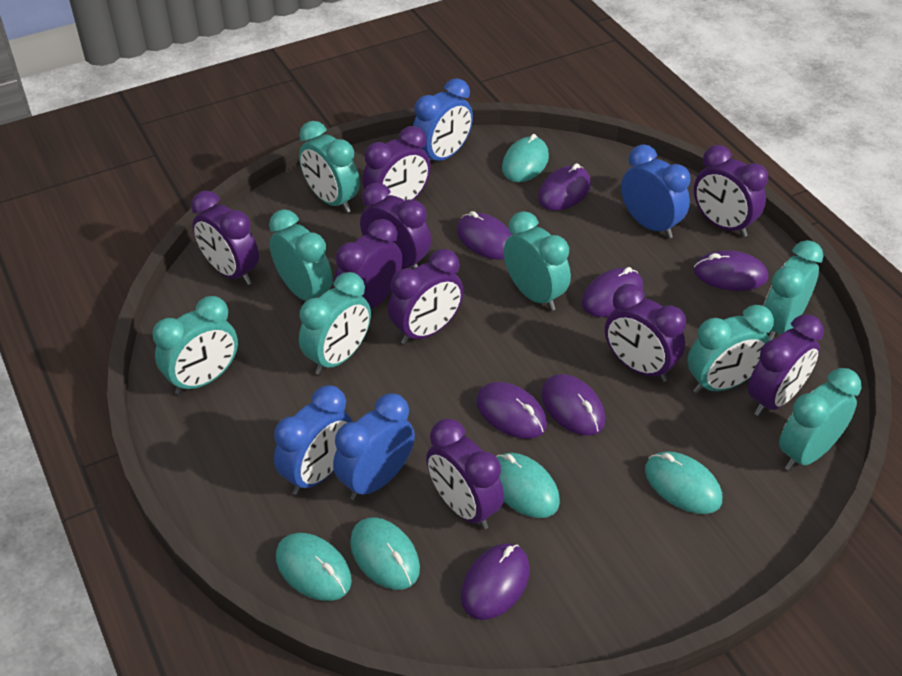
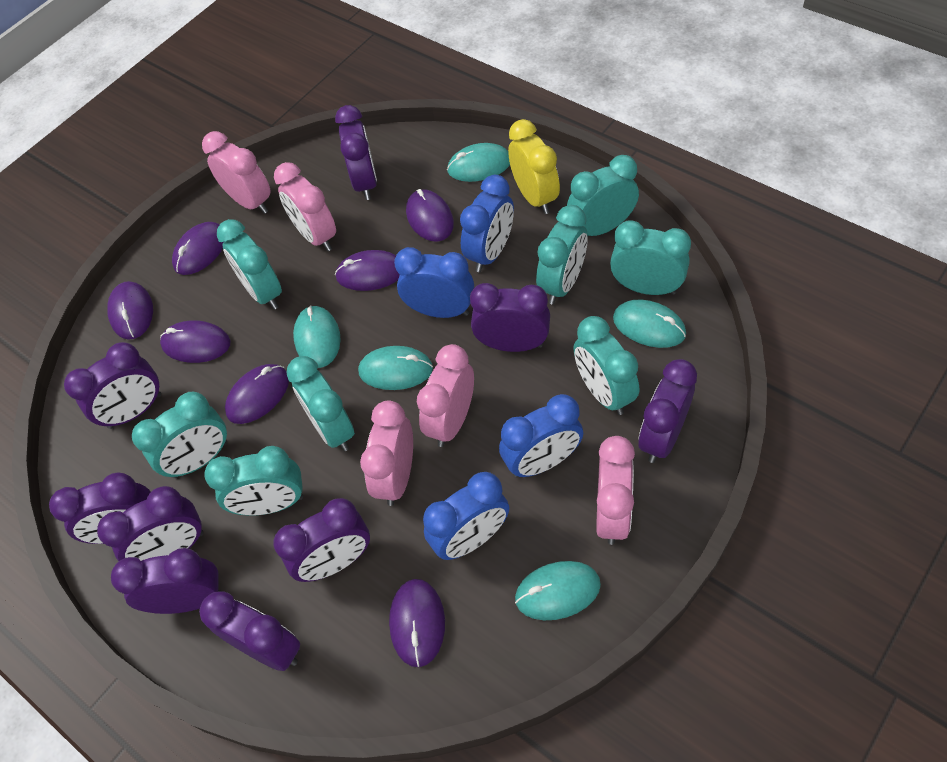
pink clock: 0 -> 5
yellow clock: 0 -> 1

